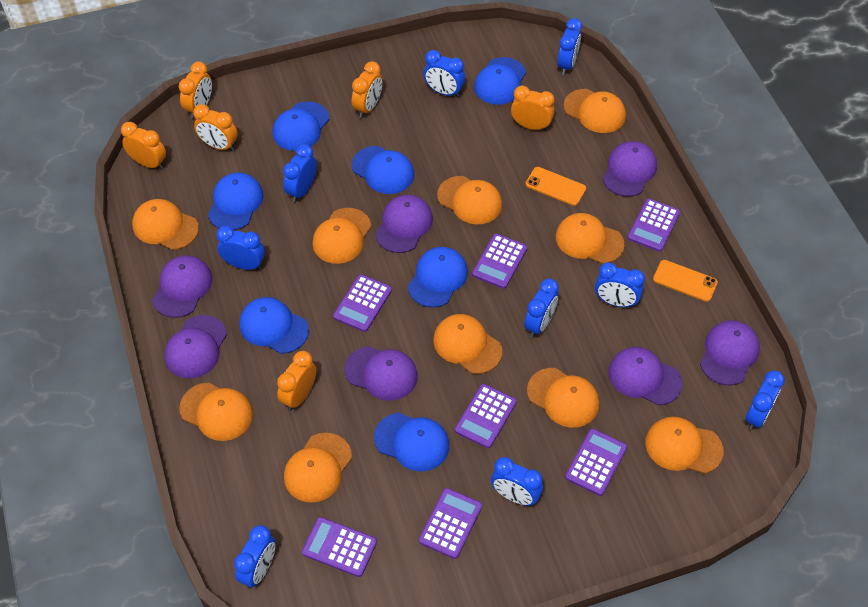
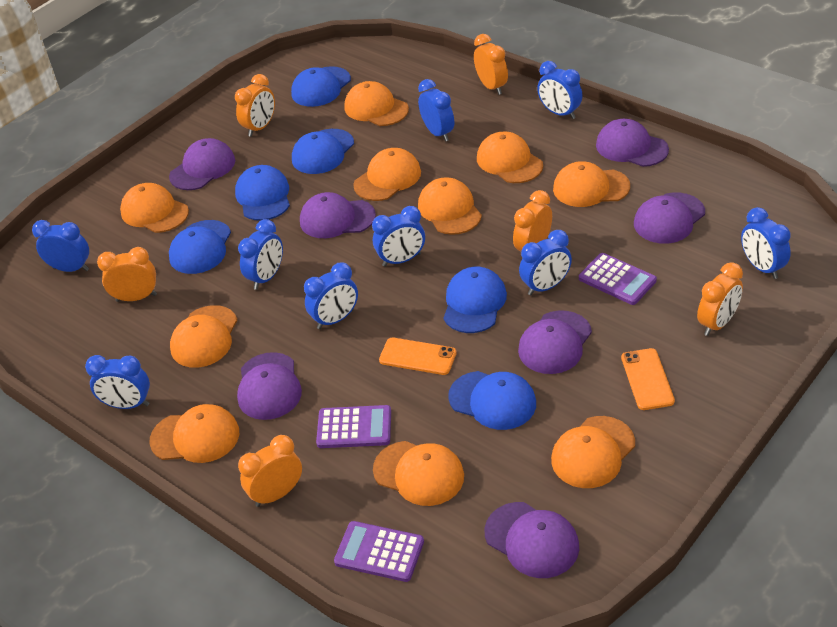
blue cap: 7 -> 6
purple calculator: 7 -> 3

